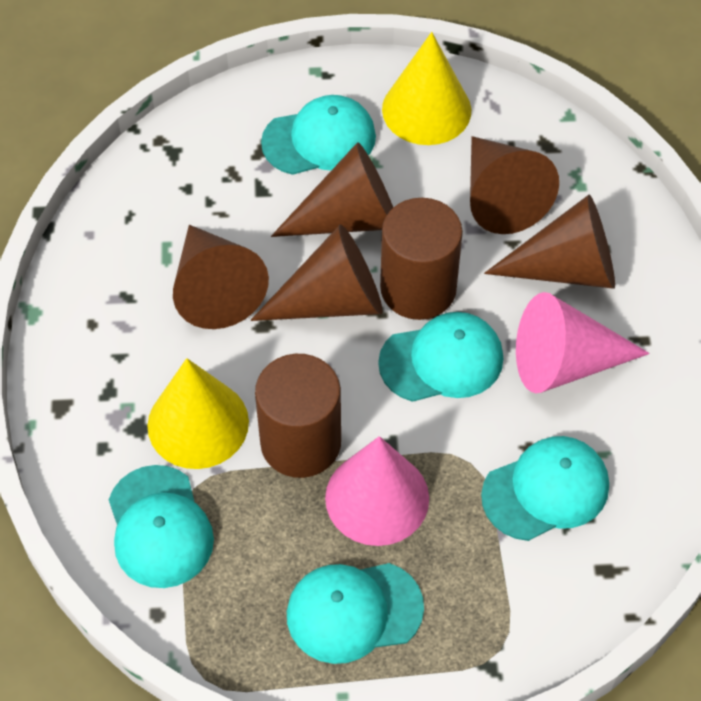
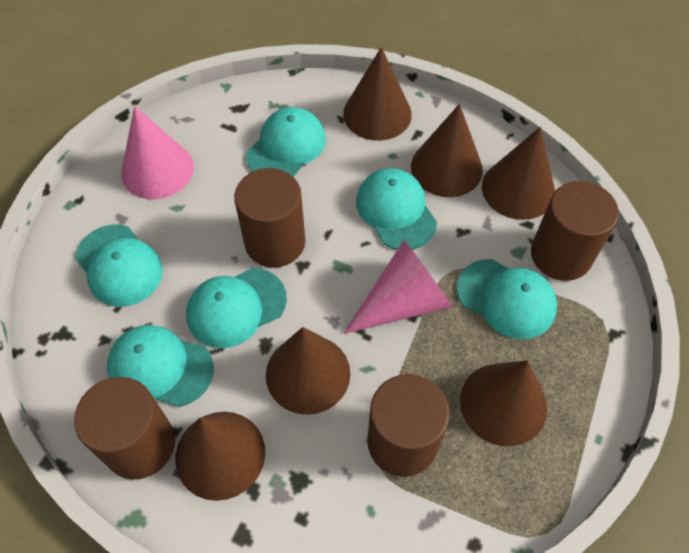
brown cone: 5 -> 6
brown cylinder: 2 -> 4
turquoise cap: 5 -> 6
yellow cone: 2 -> 0

